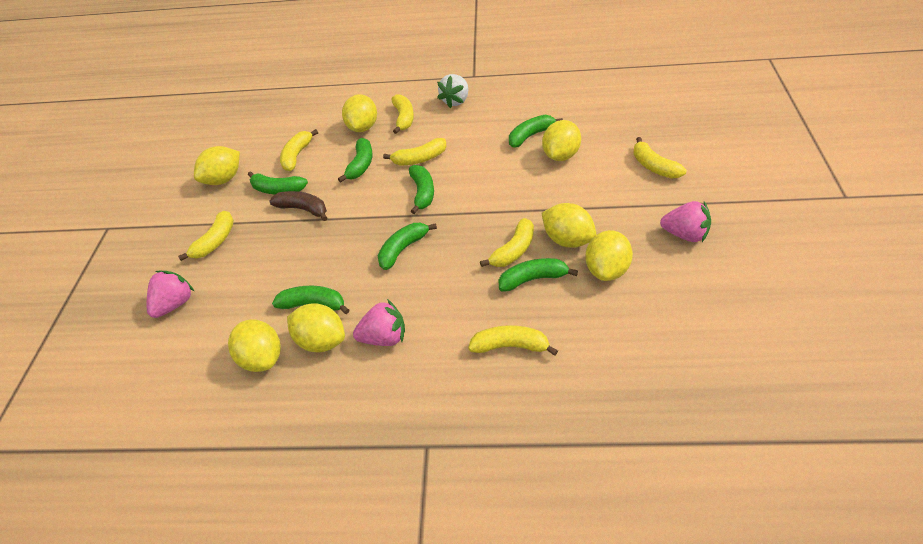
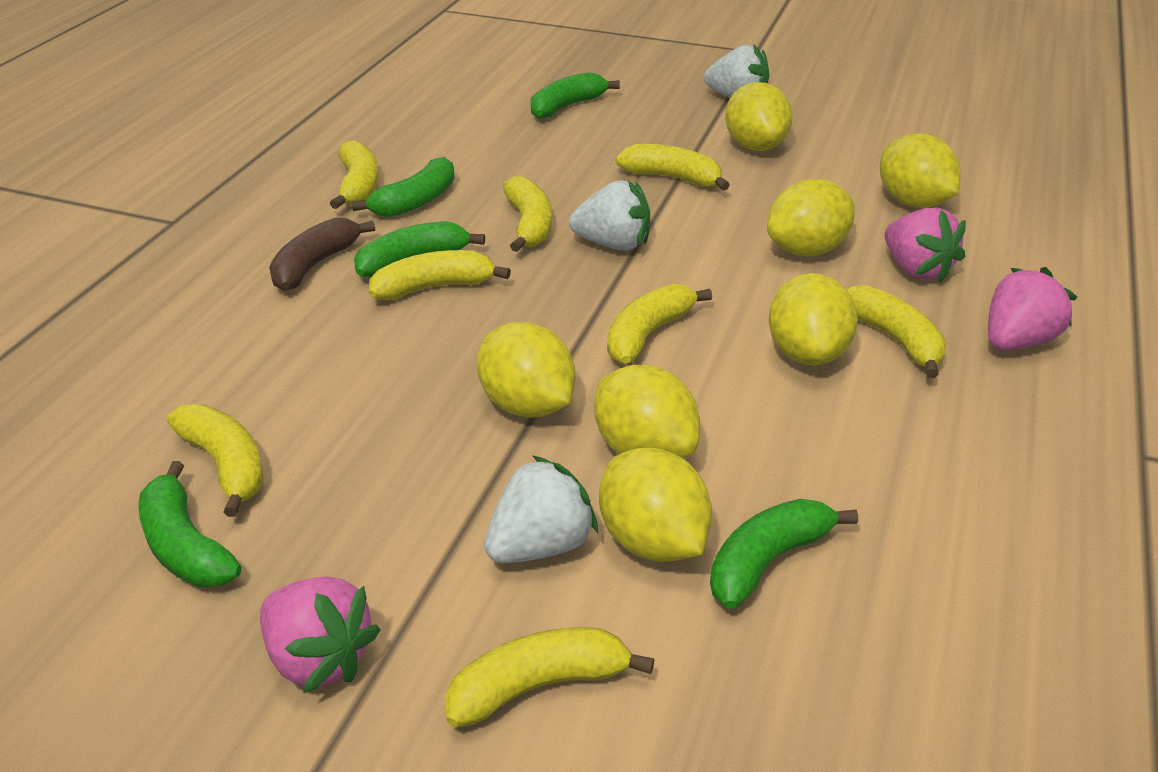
green banana: 7 -> 5
white strawberry: 1 -> 3
yellow banana: 7 -> 8

